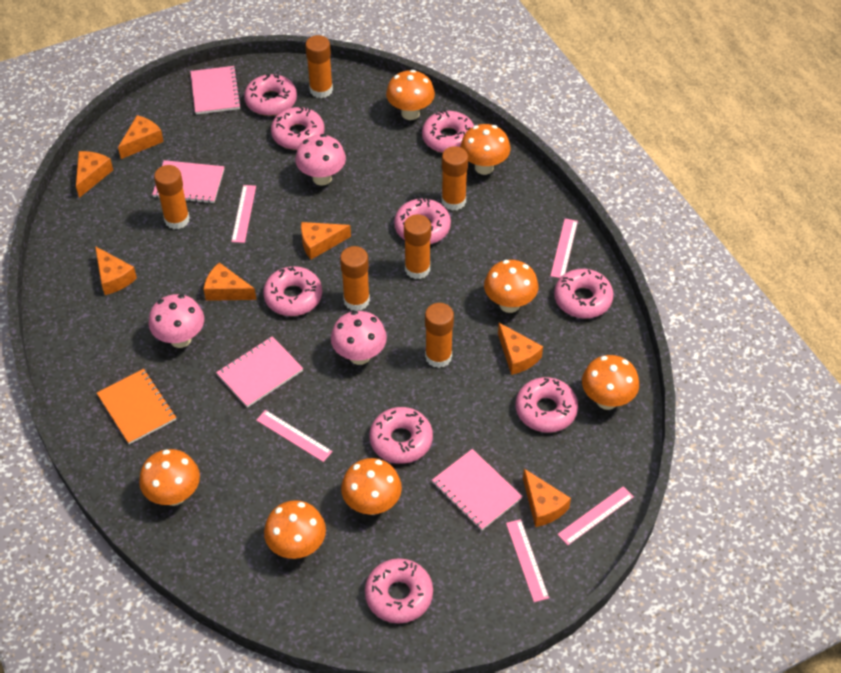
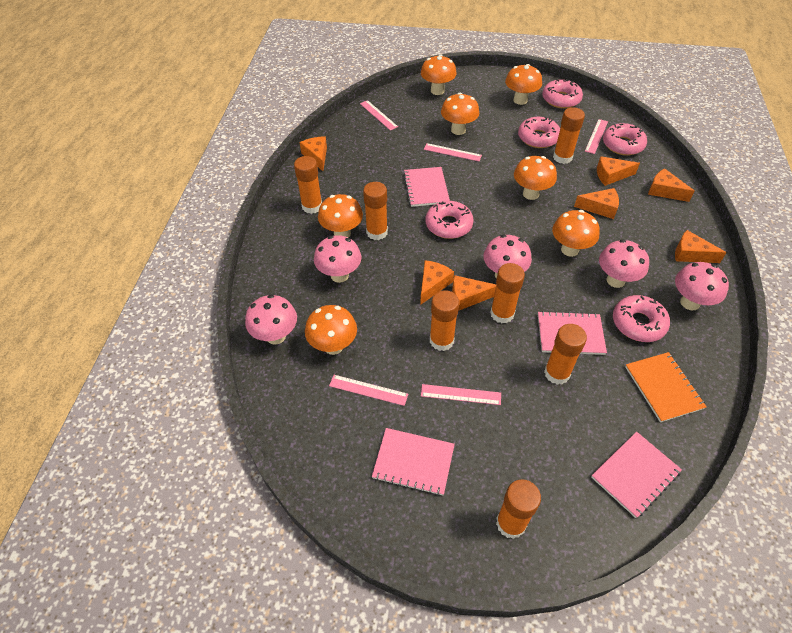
orange glue stick: 6 -> 7
pink donut: 9 -> 5
pink mushroom: 3 -> 5

